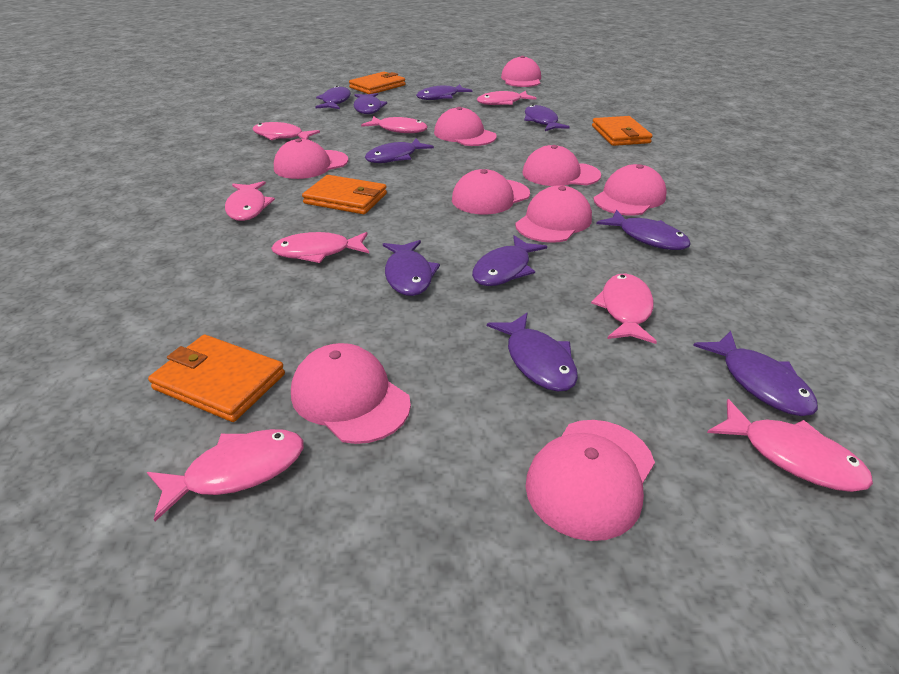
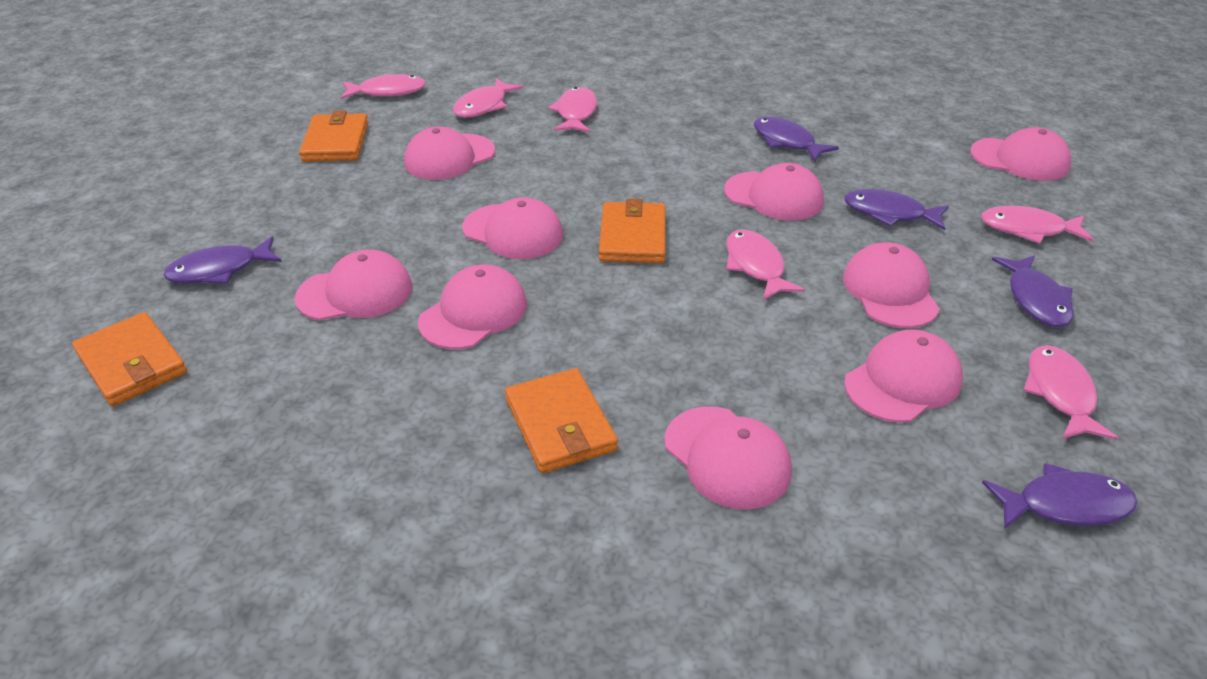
pink fish: 8 -> 6
purple fish: 10 -> 5

